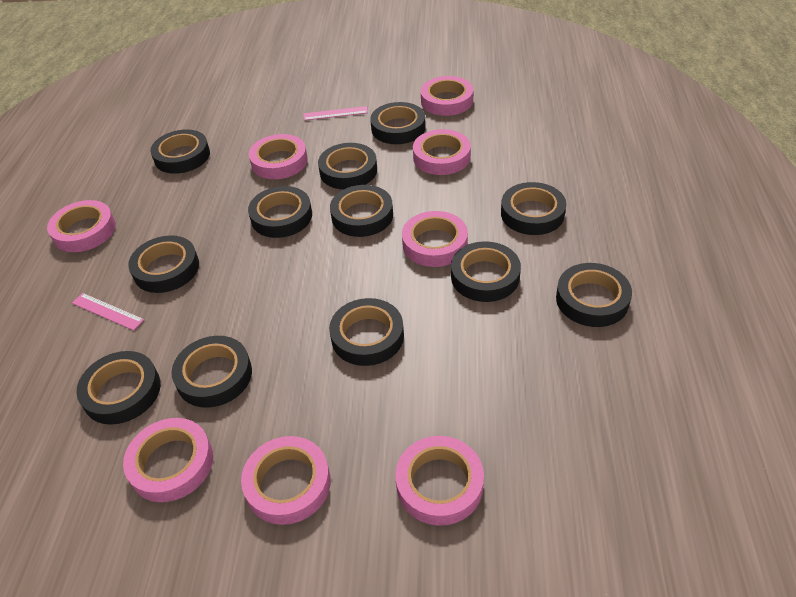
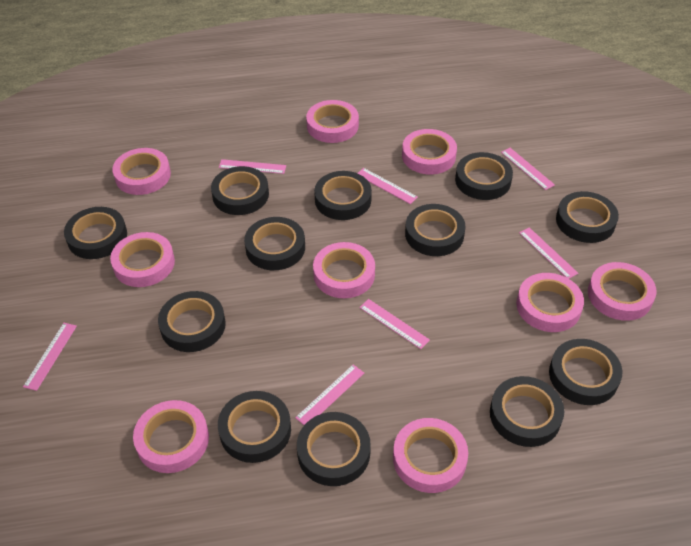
pink ruler: 2 -> 7
pink tape: 8 -> 9

